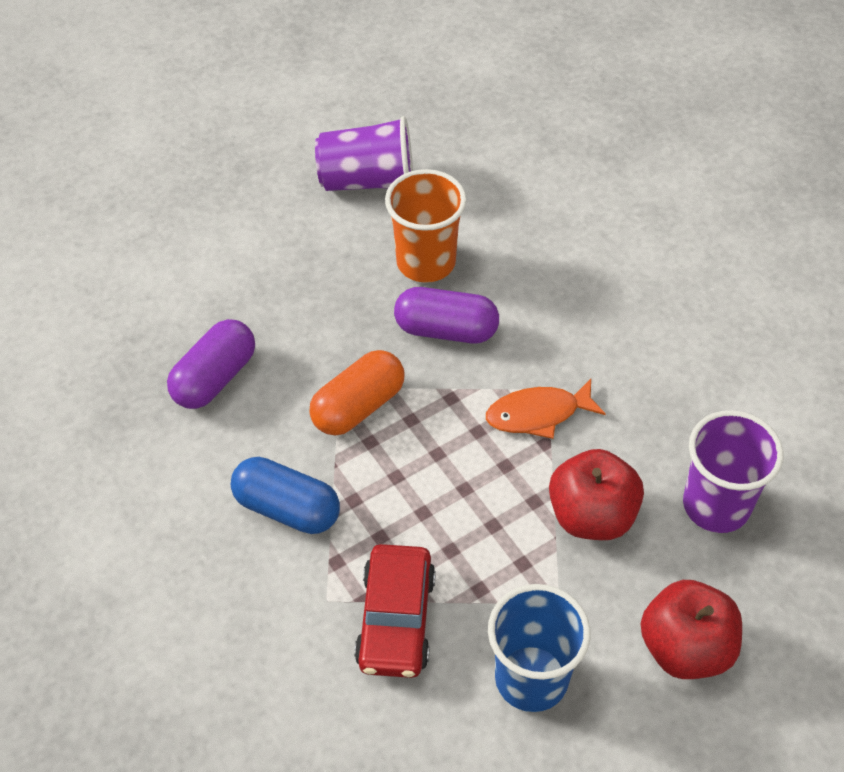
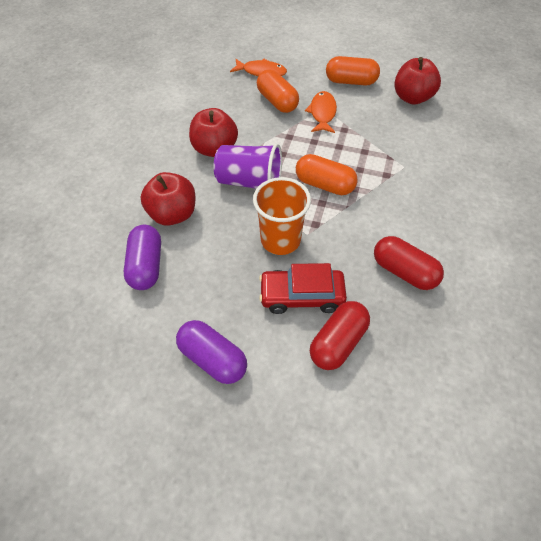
blue capsule: 1 -> 0
blue cup: 1 -> 0
orange capsule: 1 -> 3
orange fish: 1 -> 2
purple cup: 2 -> 1
red apple: 2 -> 3
red capsule: 0 -> 2

